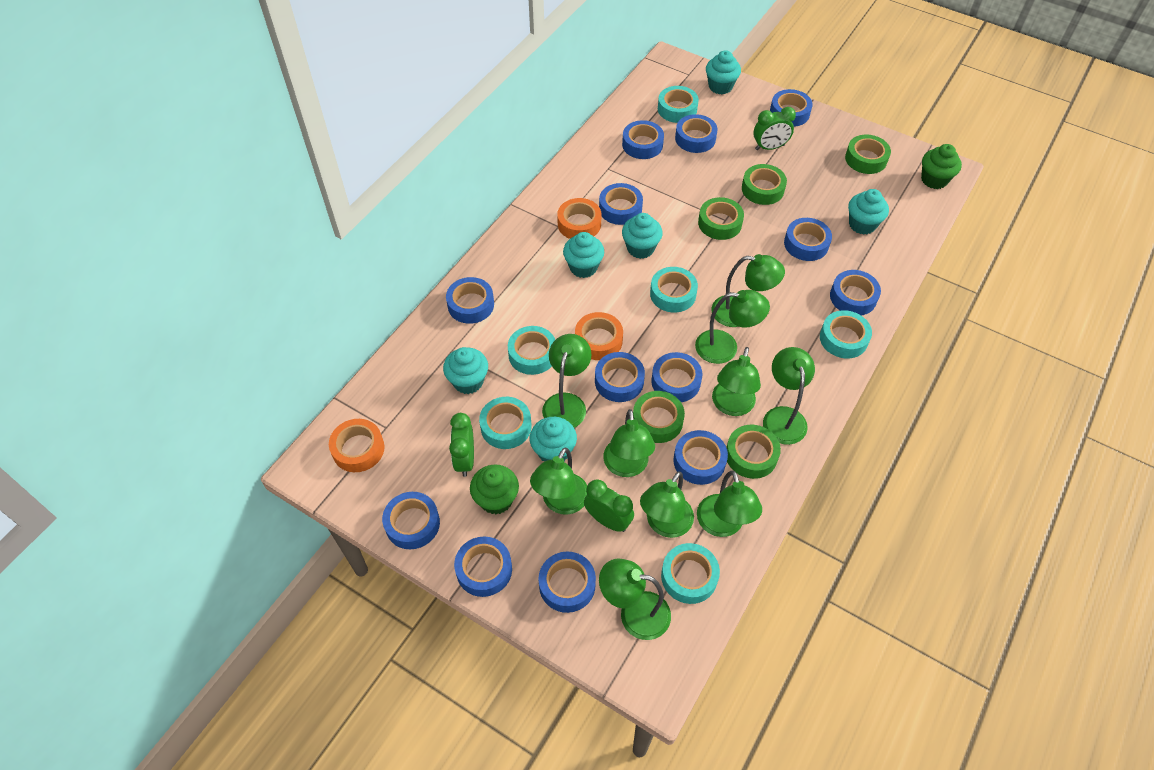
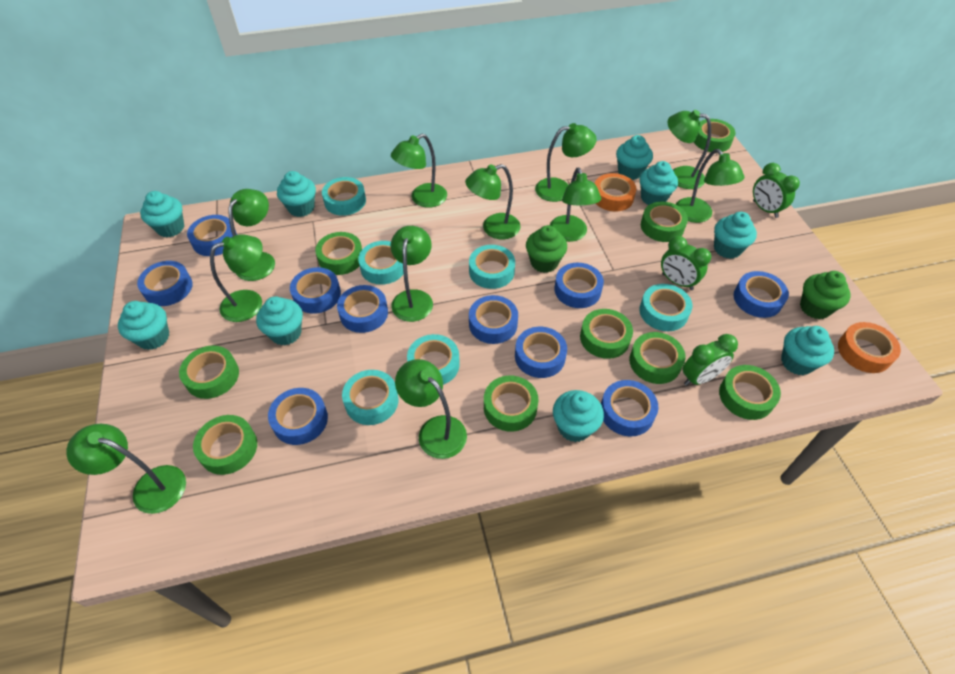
blue tape: 13 -> 10
green lamp: 10 -> 11
green tape: 5 -> 9
orange tape: 3 -> 2
turquoise cupcake: 6 -> 9

